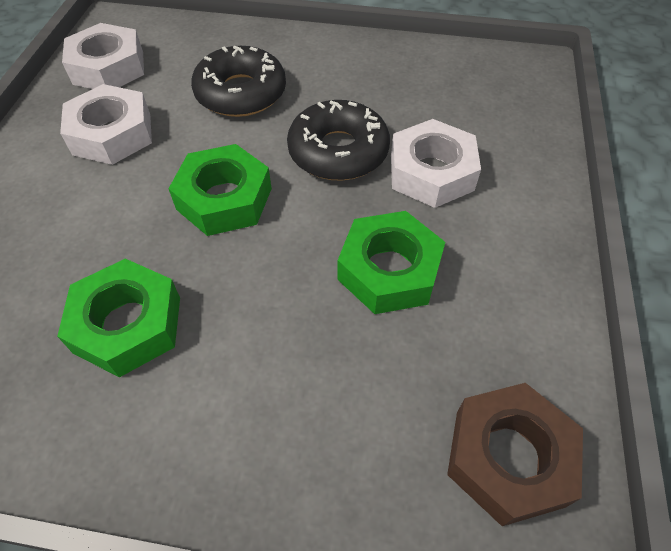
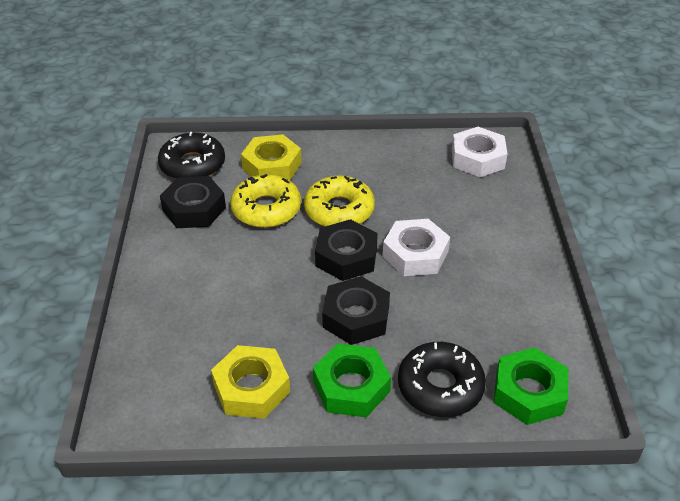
black nut: 0 -> 3
brown nut: 1 -> 0
green nut: 3 -> 2
white nut: 3 -> 2
yellow donut: 0 -> 2
yellow nut: 0 -> 2

